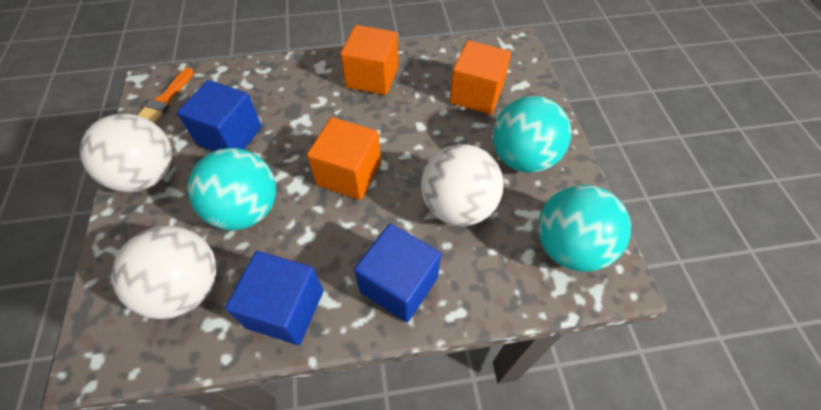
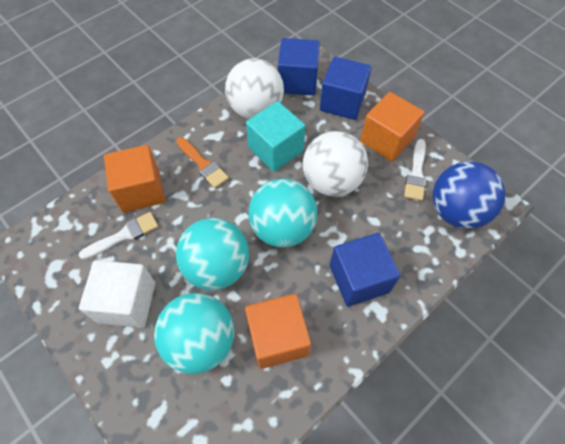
blue ball: 0 -> 1
turquoise cube: 0 -> 1
white ball: 3 -> 2
white brush: 0 -> 2
white cube: 0 -> 1

